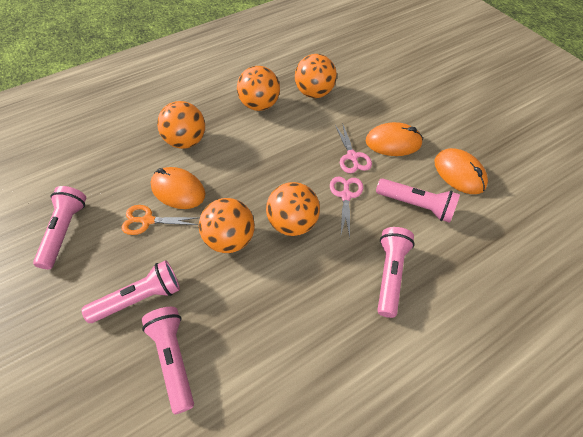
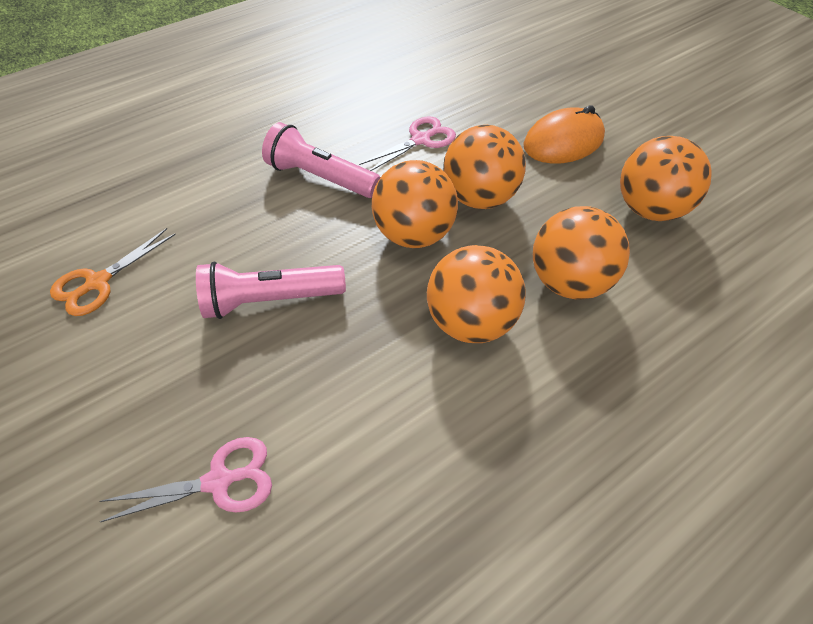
orange mouse: 3 -> 1
pink flashlight: 5 -> 2

